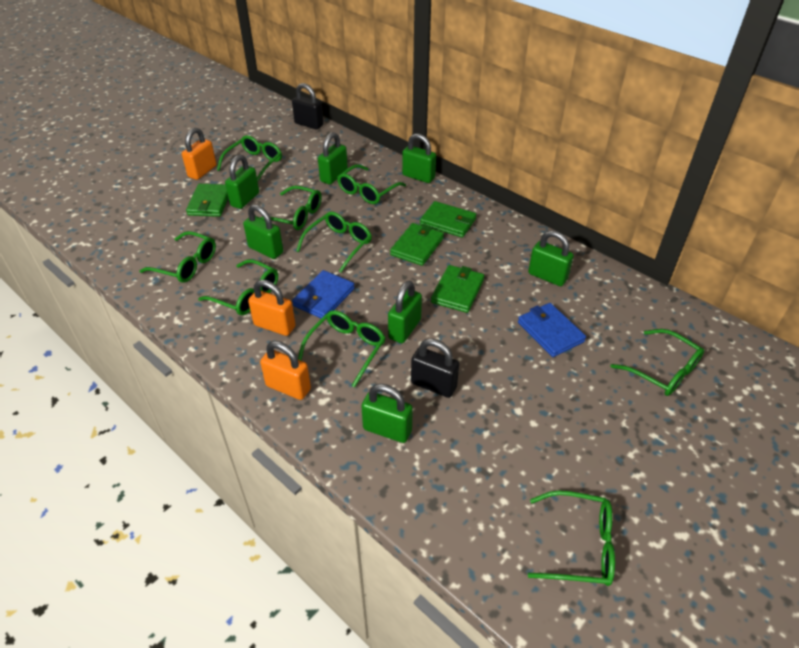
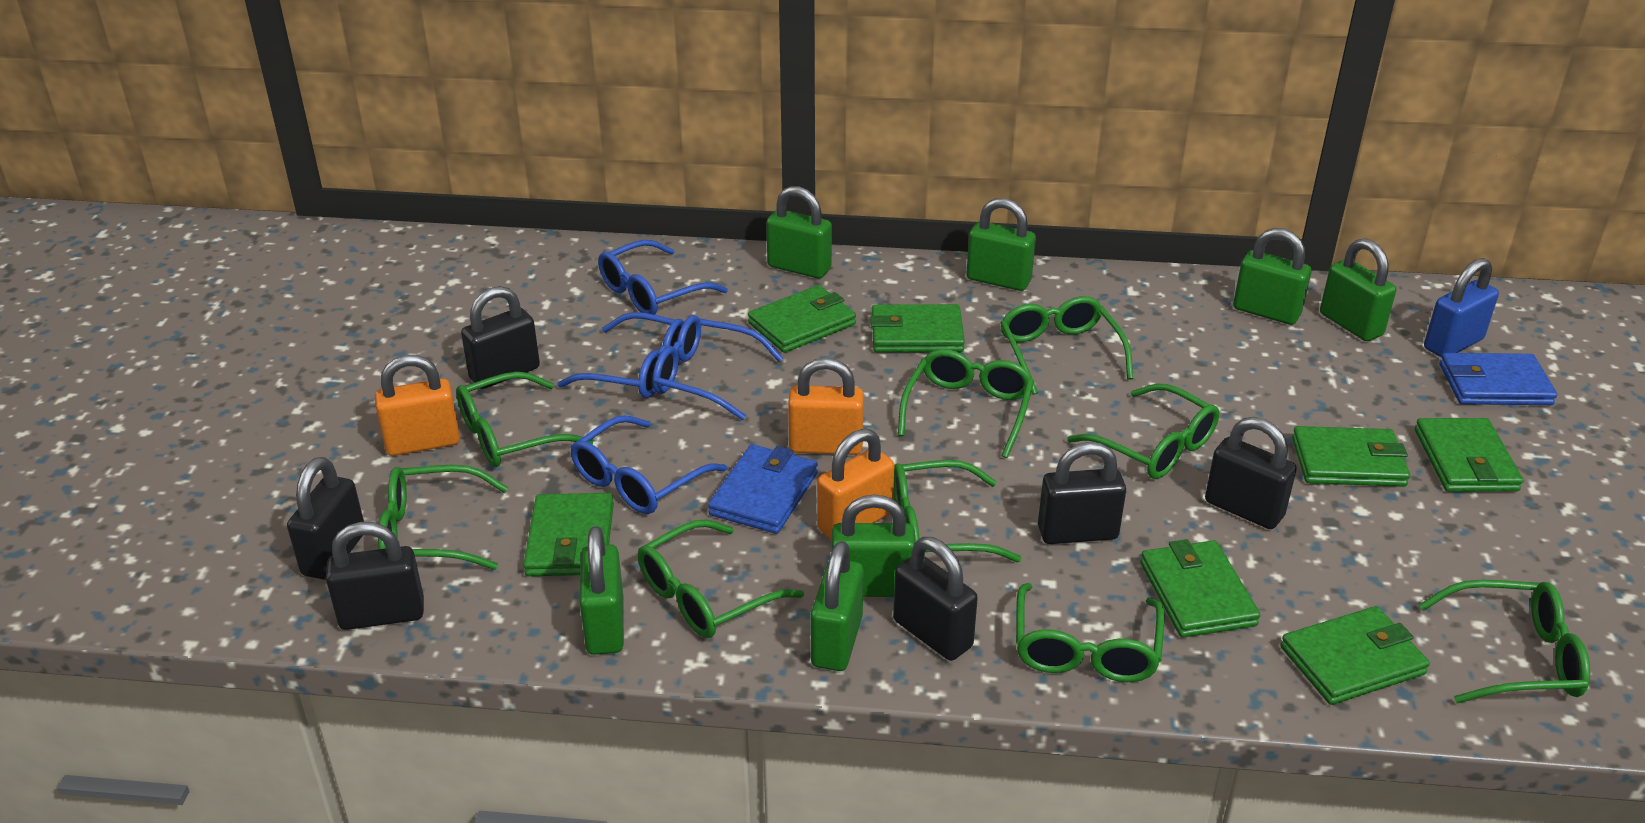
black padlock: 2 -> 6
blue glasses: 0 -> 4
blue padlock: 0 -> 1
green wallet: 4 -> 7

